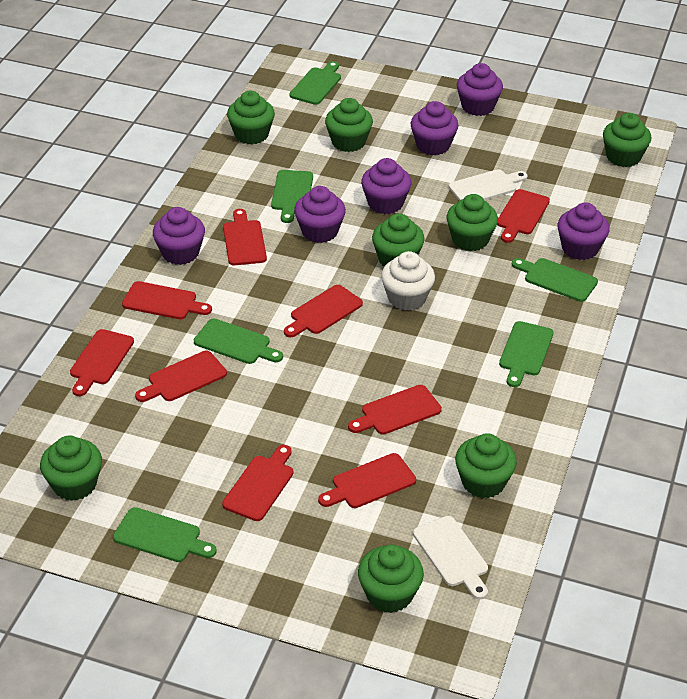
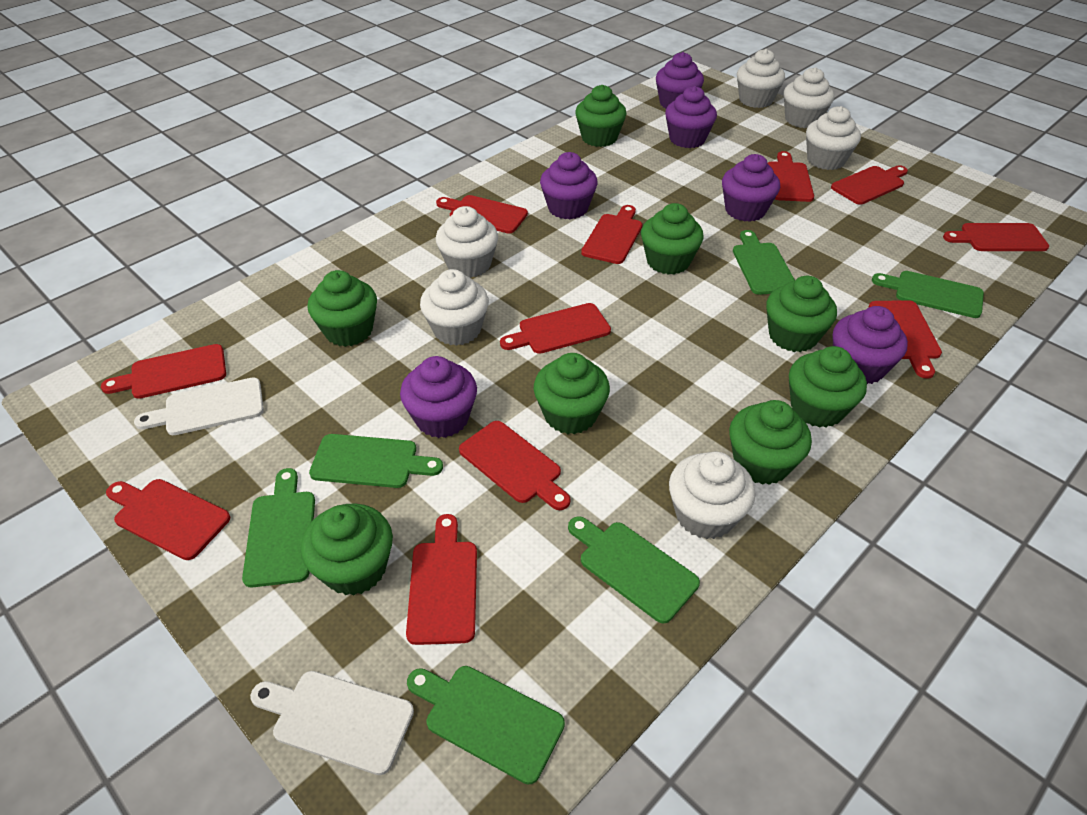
red cutting board: 9 -> 11
white cupcake: 1 -> 6

